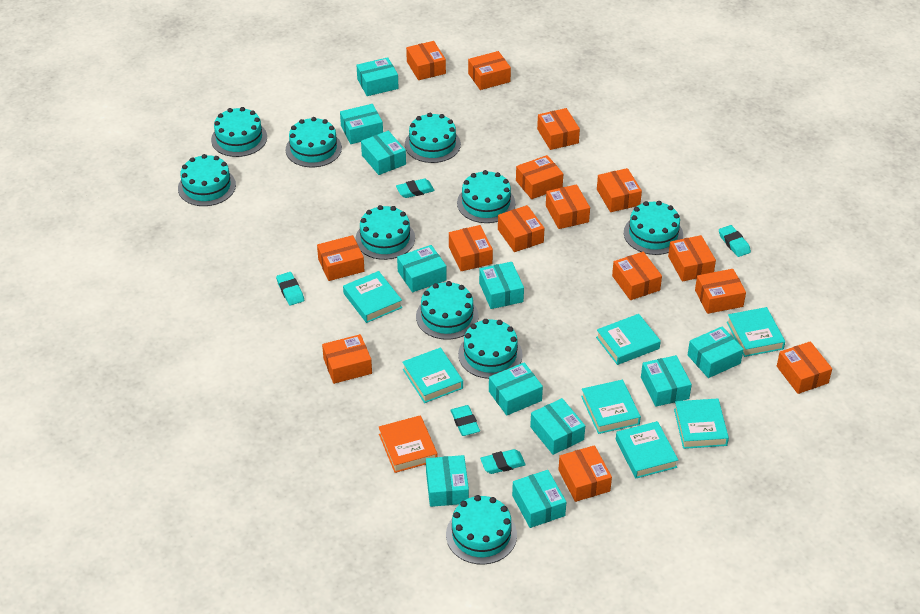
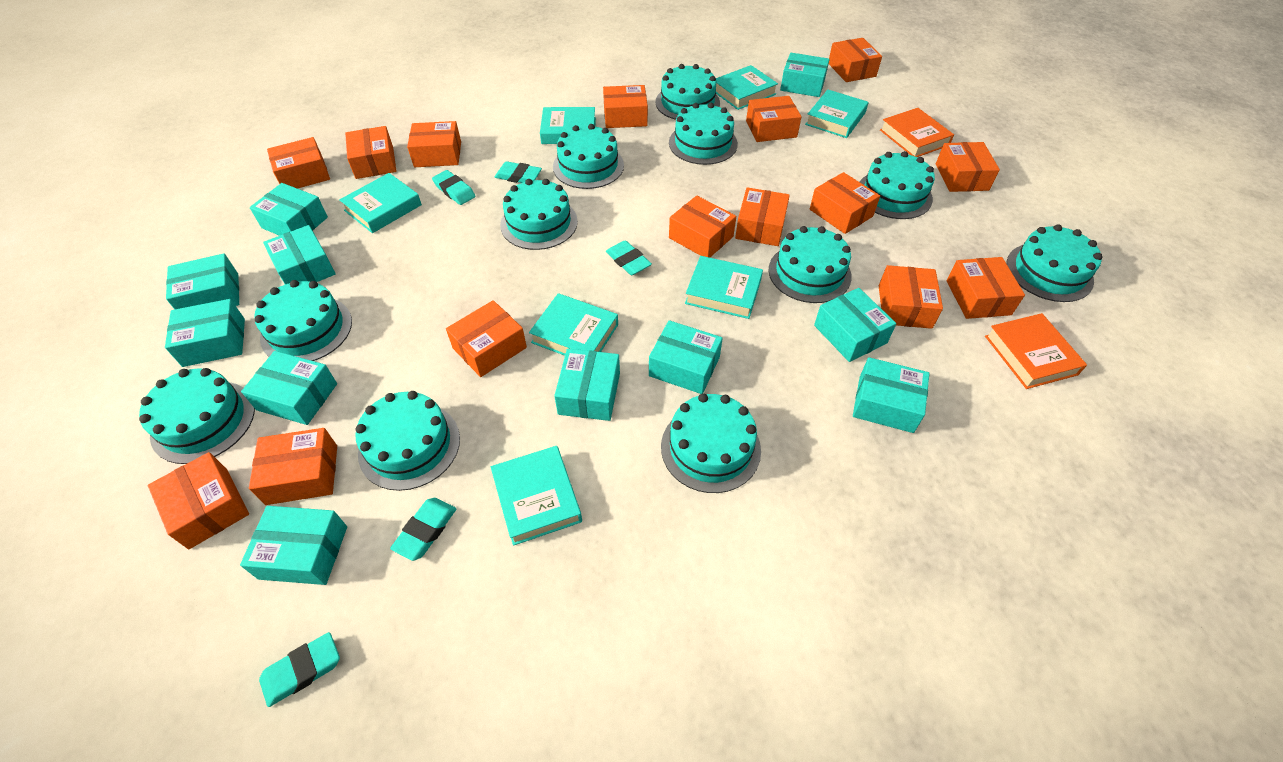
orange book: 1 -> 2
turquoise cake: 10 -> 11

